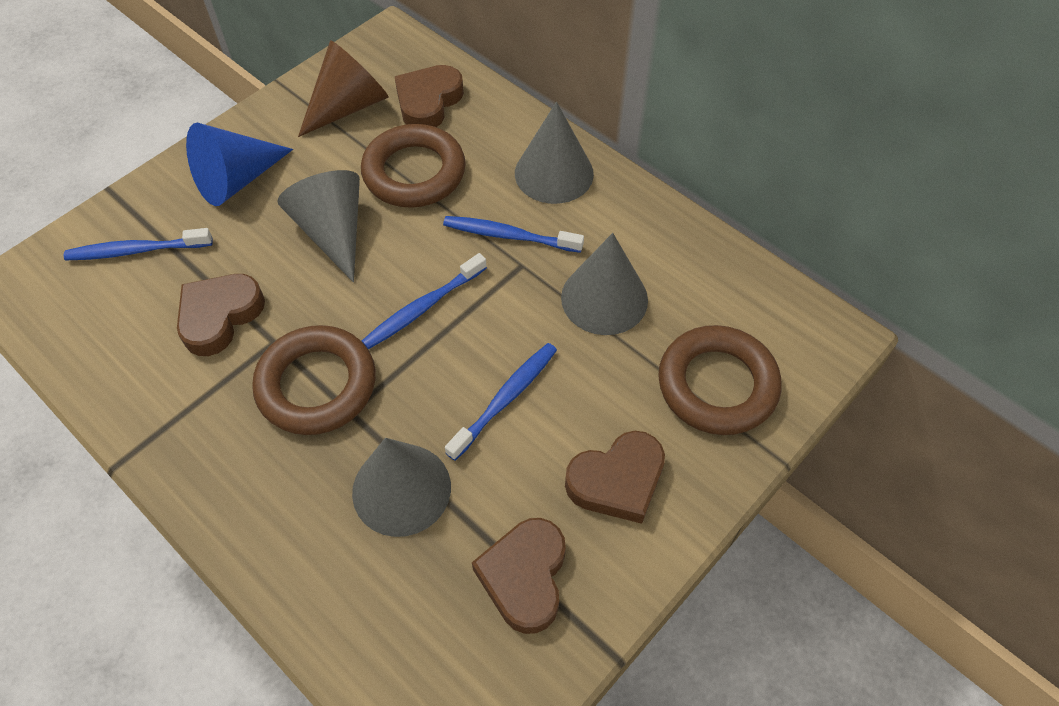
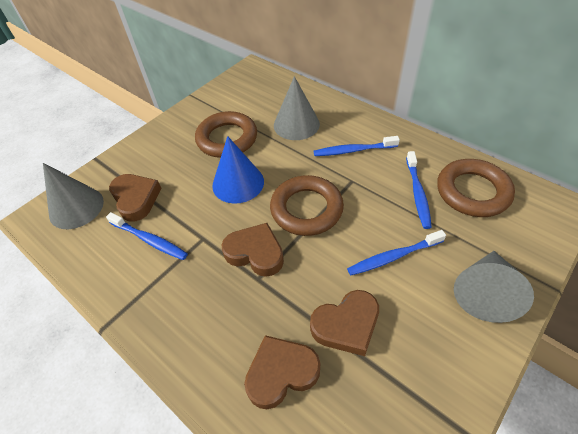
brown cone: 1 -> 0
grey cone: 4 -> 3

